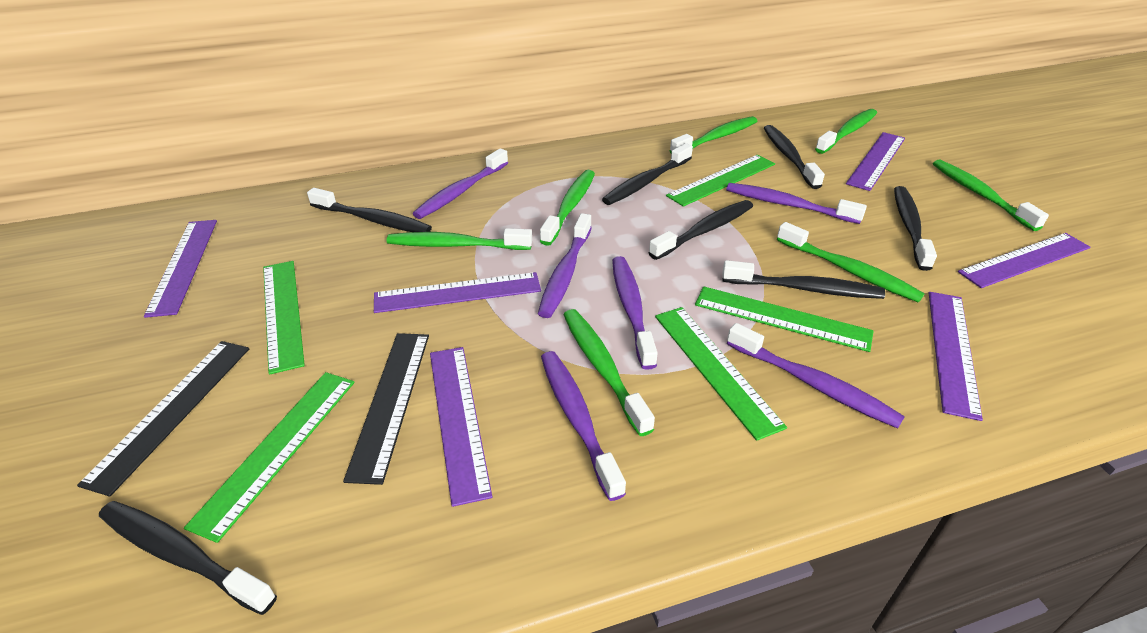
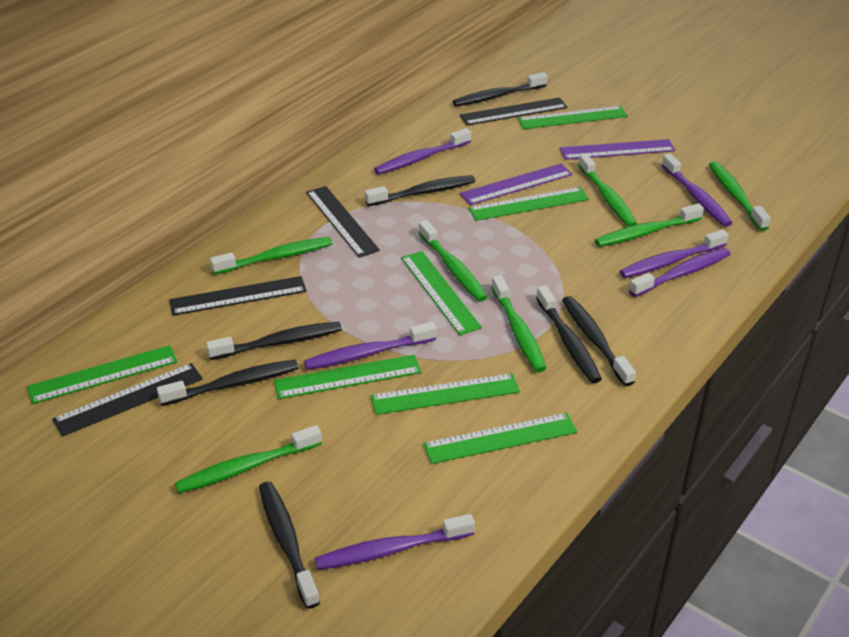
black ruler: 2 -> 4
green ruler: 5 -> 7
purple ruler: 6 -> 2

